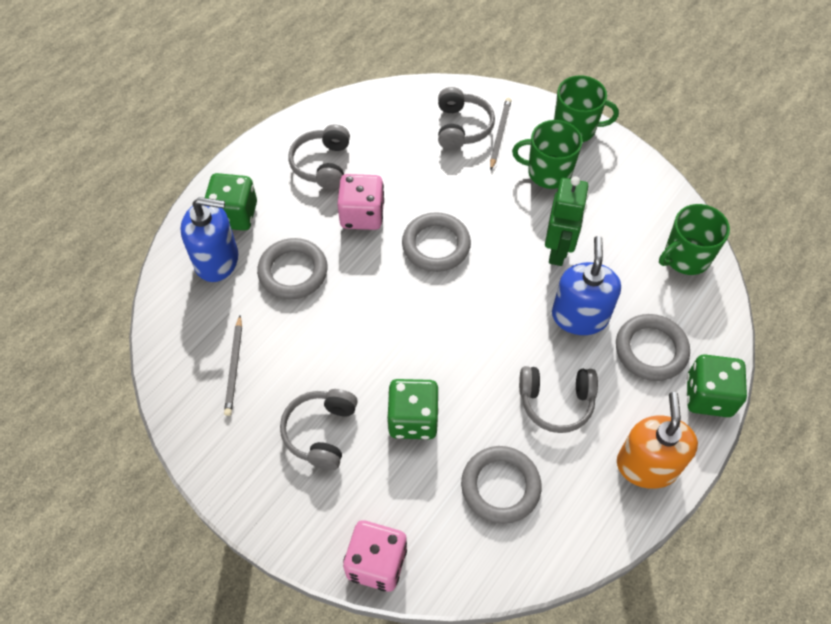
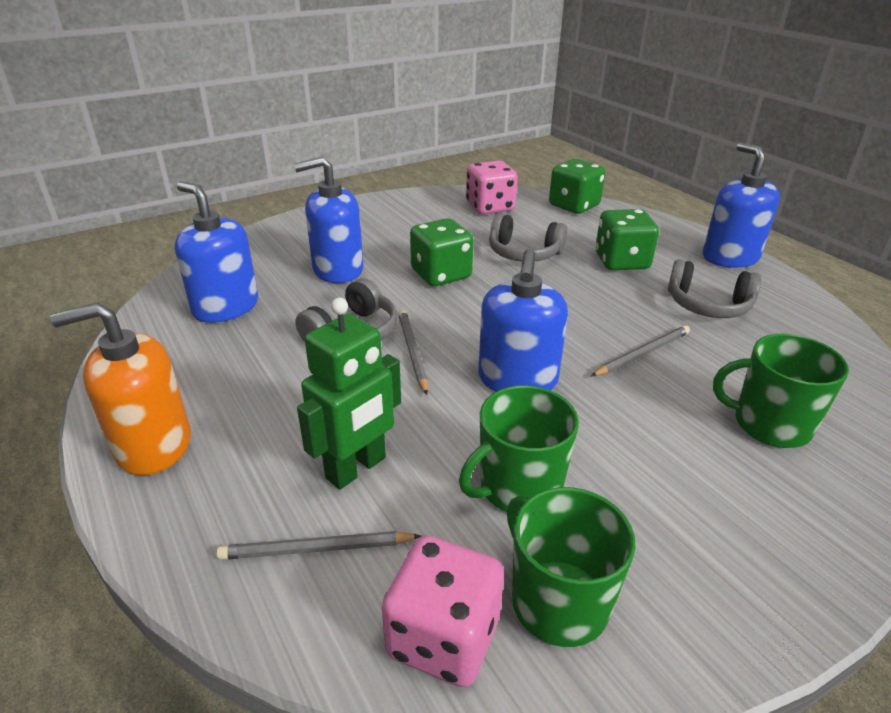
blue soap dispenser: 2 -> 4
grey headphones: 4 -> 3
grey pencil: 2 -> 3
grey ring: 4 -> 0

